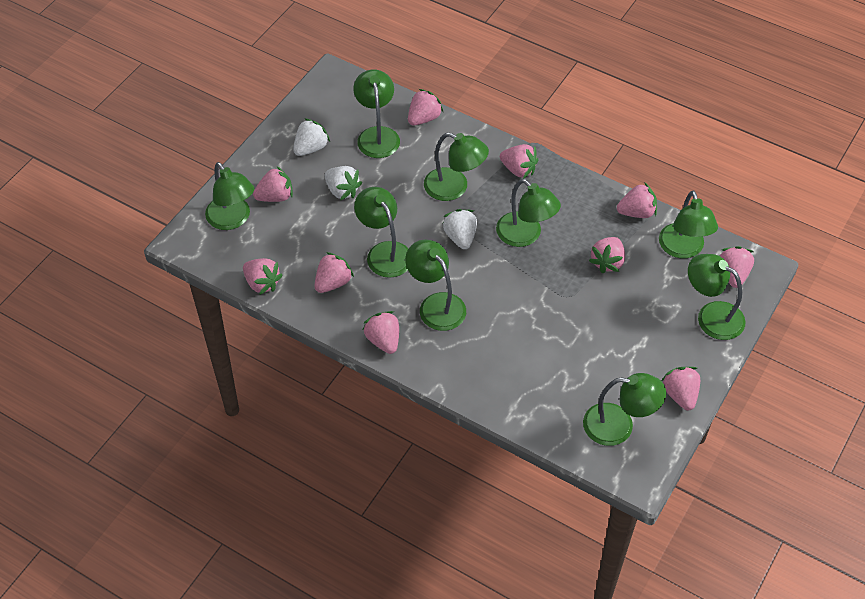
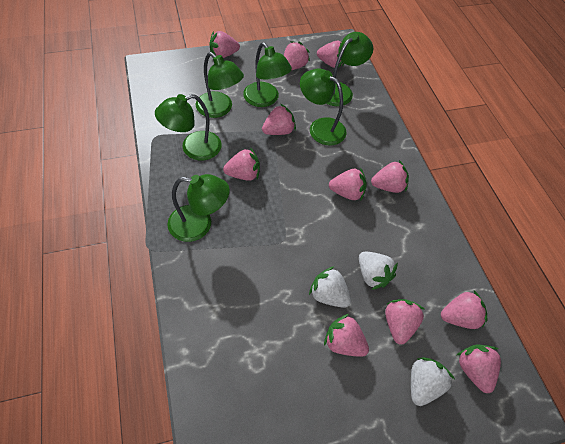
green lamp: 9 -> 6
pink strawberry: 10 -> 11

